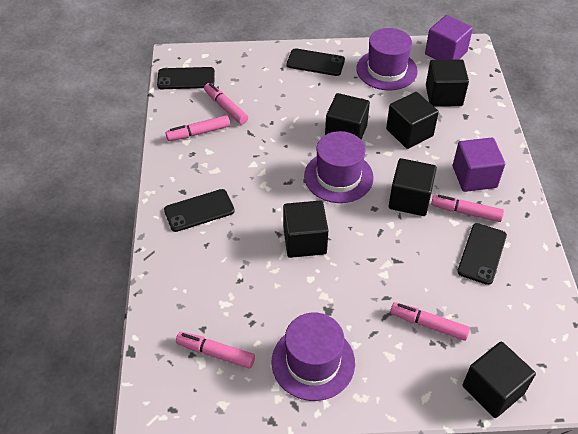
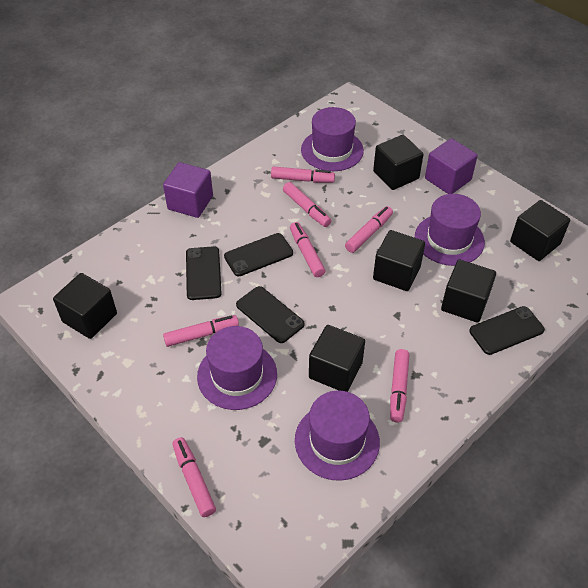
pink marker: 5 -> 7
purple hat: 3 -> 4

